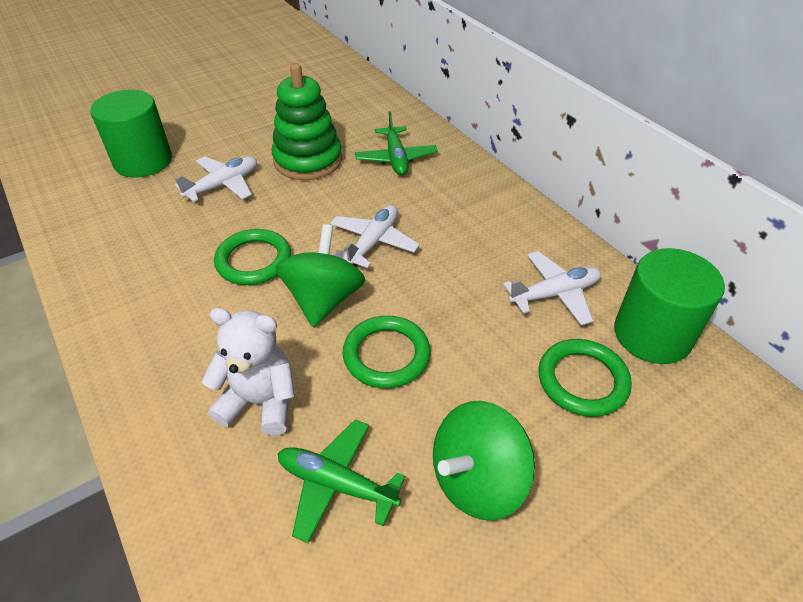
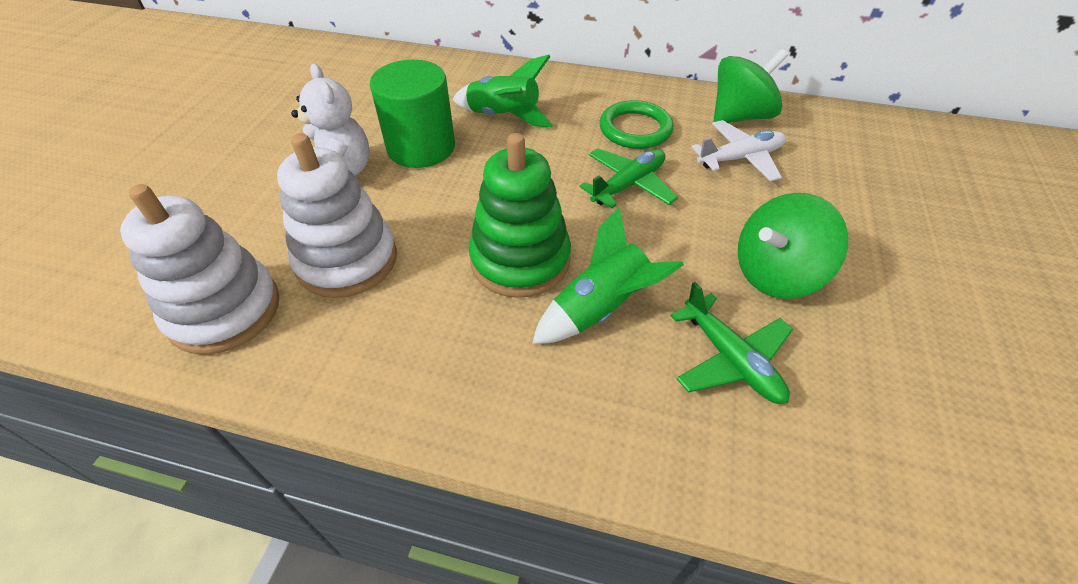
green cylinder: 2 -> 1
green ring: 3 -> 1
green rocket: 0 -> 2
white plane: 3 -> 1
white stacking toy: 0 -> 2

